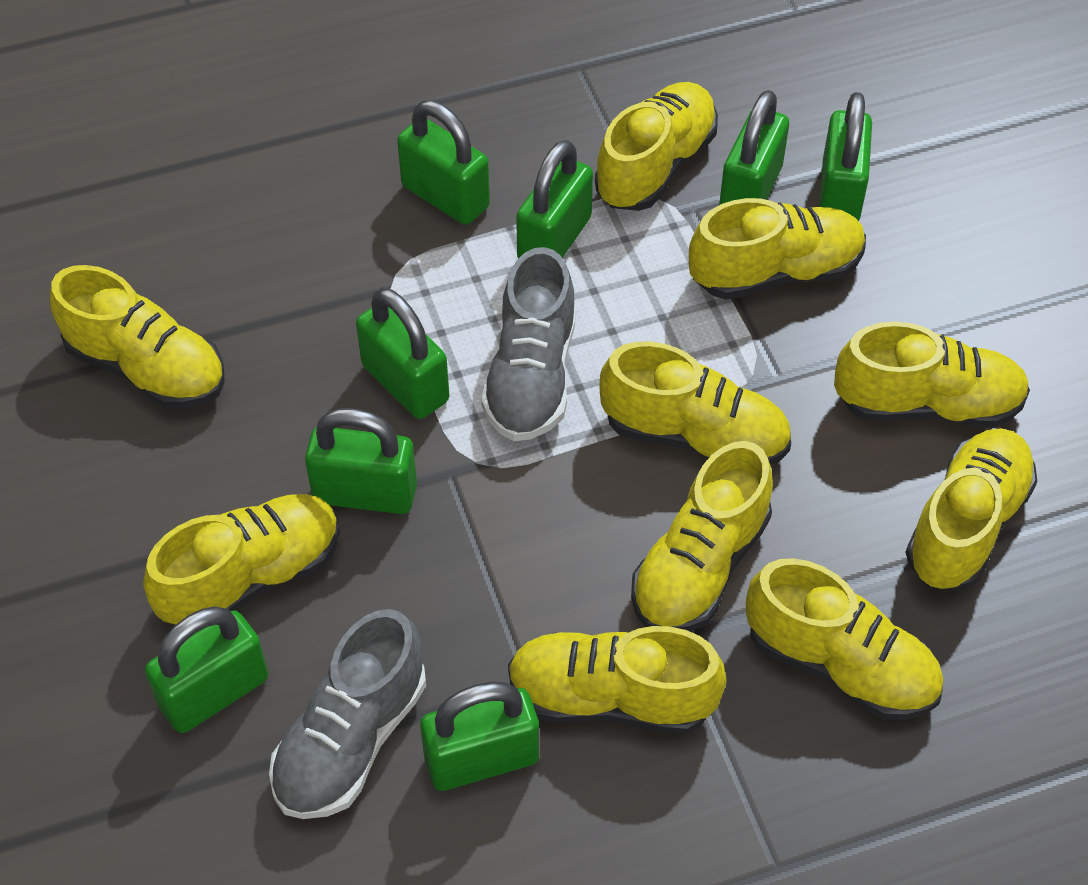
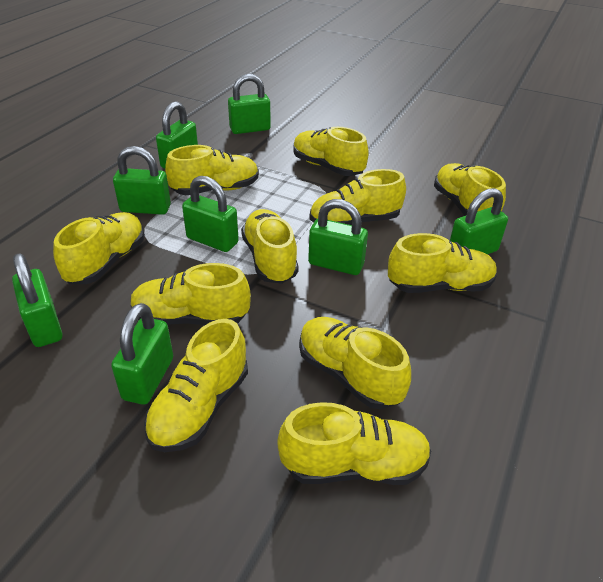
grey shoe: 2 -> 0
yellow shoe: 10 -> 11

